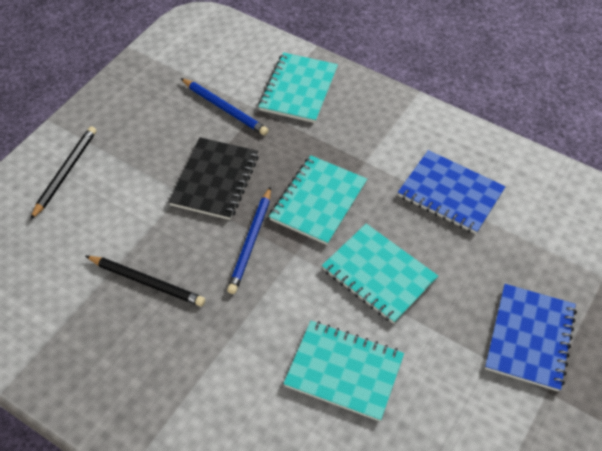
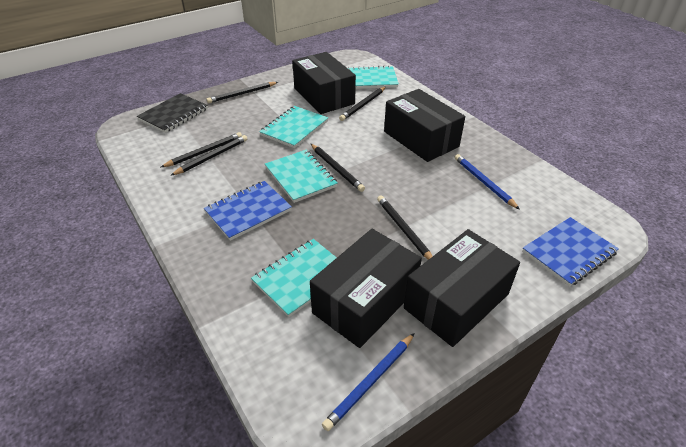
black box: 0 -> 4
black pencil: 2 -> 6

